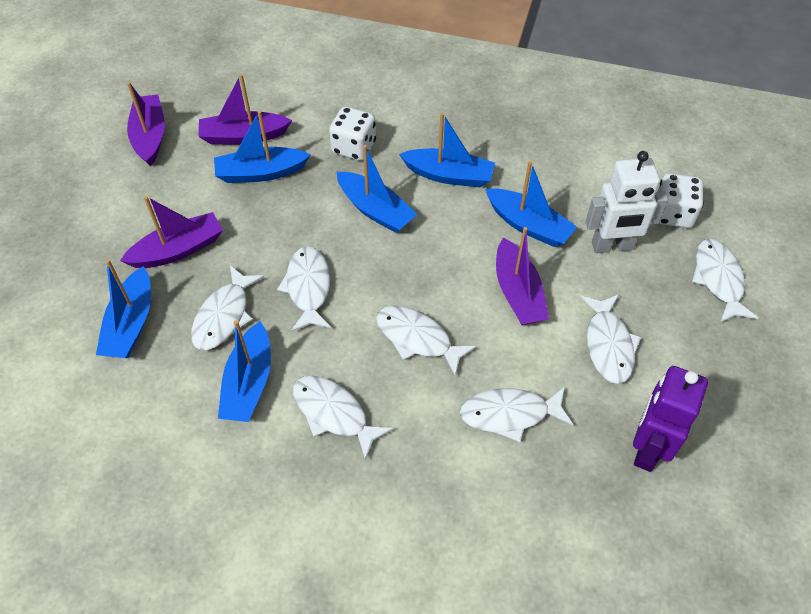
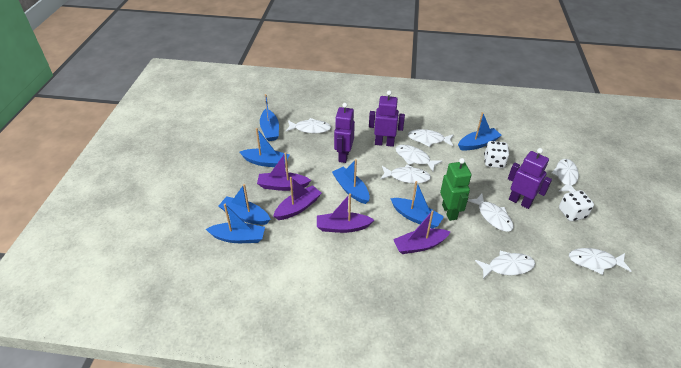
blue boat: 6 -> 7
green robot: 0 -> 1
purple robot: 1 -> 3
white fish: 7 -> 8
white robot: 1 -> 0

